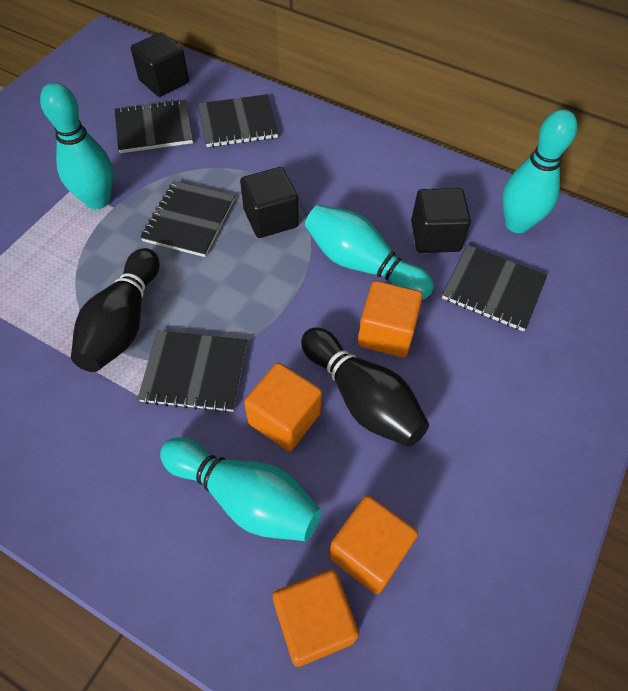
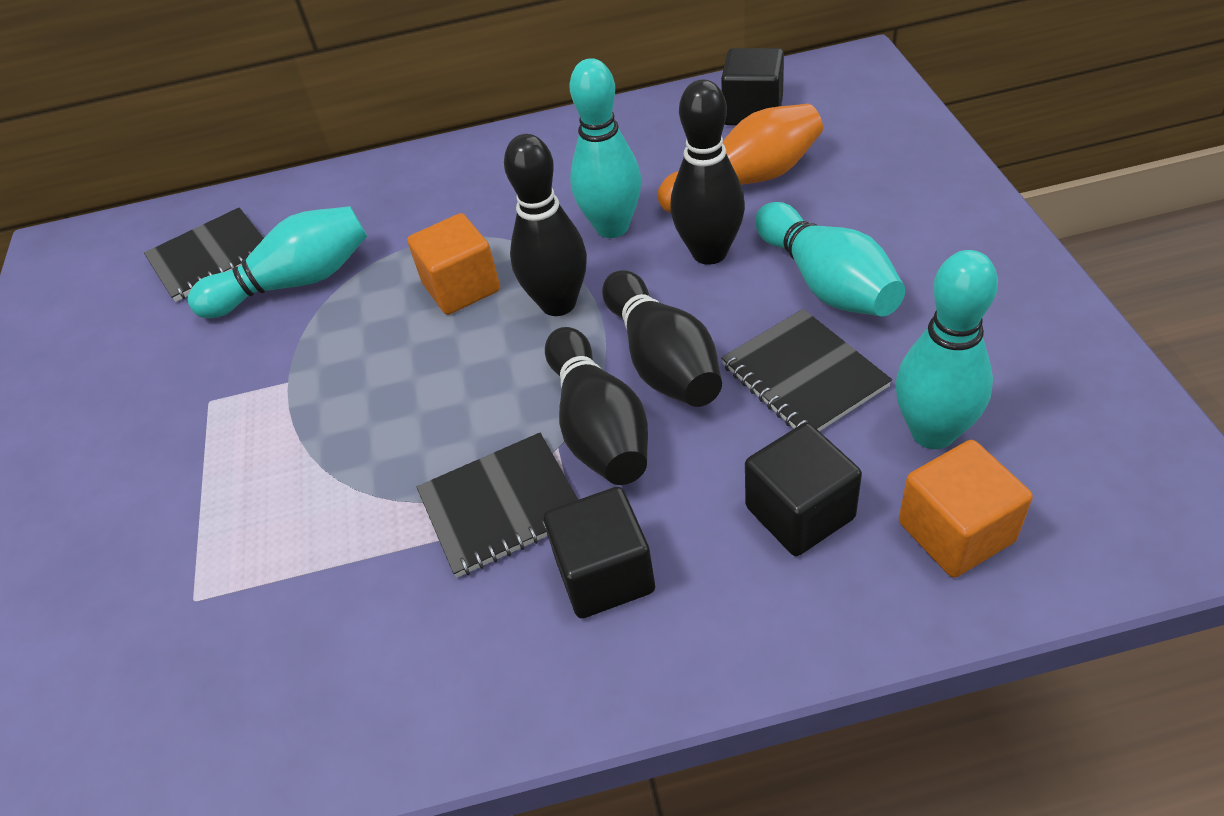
black bowling pin: 2 -> 4
black notebook: 5 -> 3
orange bowling pin: 0 -> 1
orange cube: 4 -> 2

